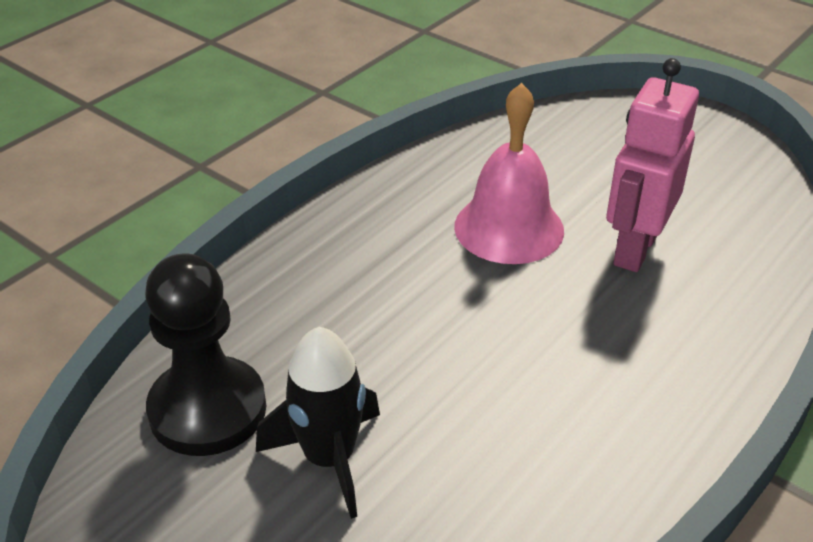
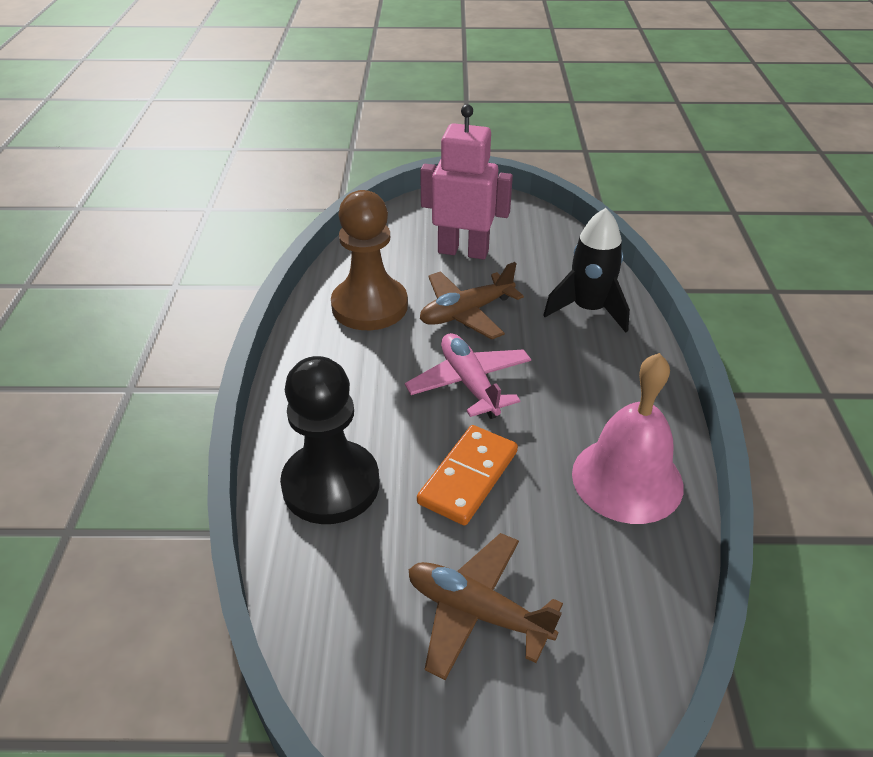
brown pawn: 0 -> 1
brown plane: 0 -> 2
orange domino: 0 -> 1
pink plane: 0 -> 1

